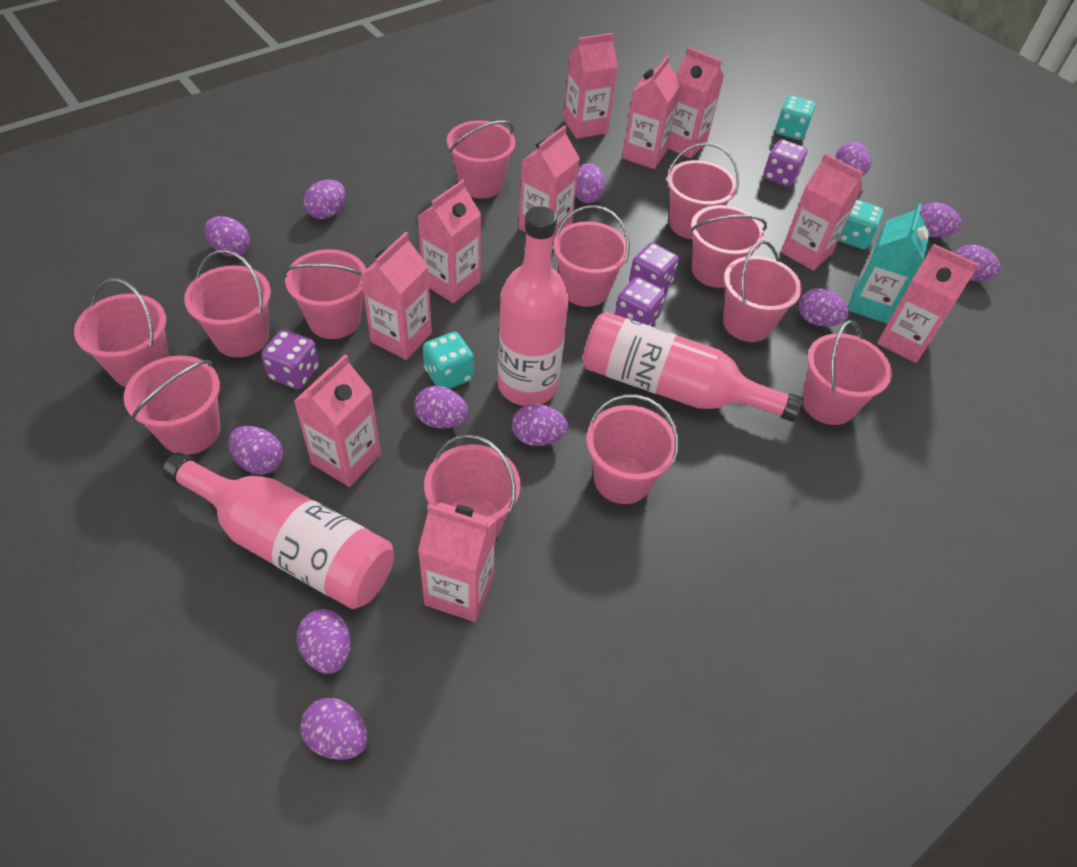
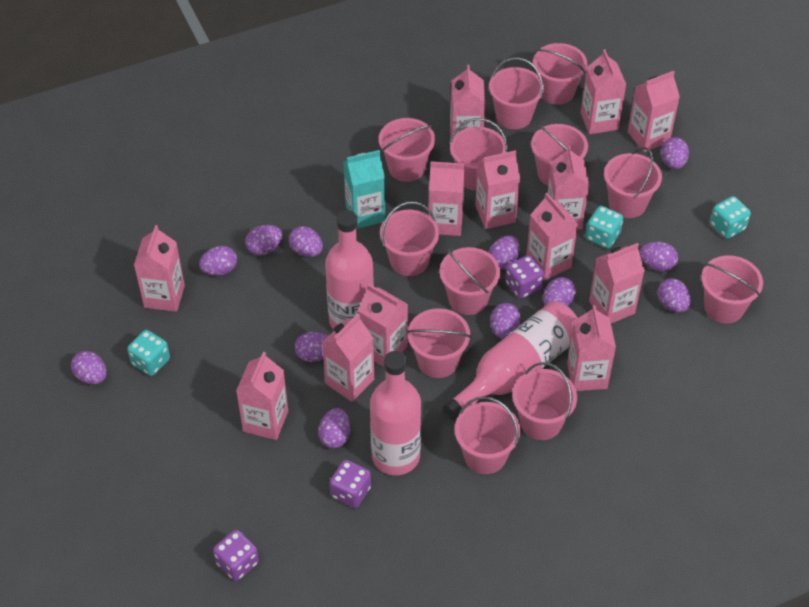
pink carton: 10 -> 13
purple dice: 4 -> 3

